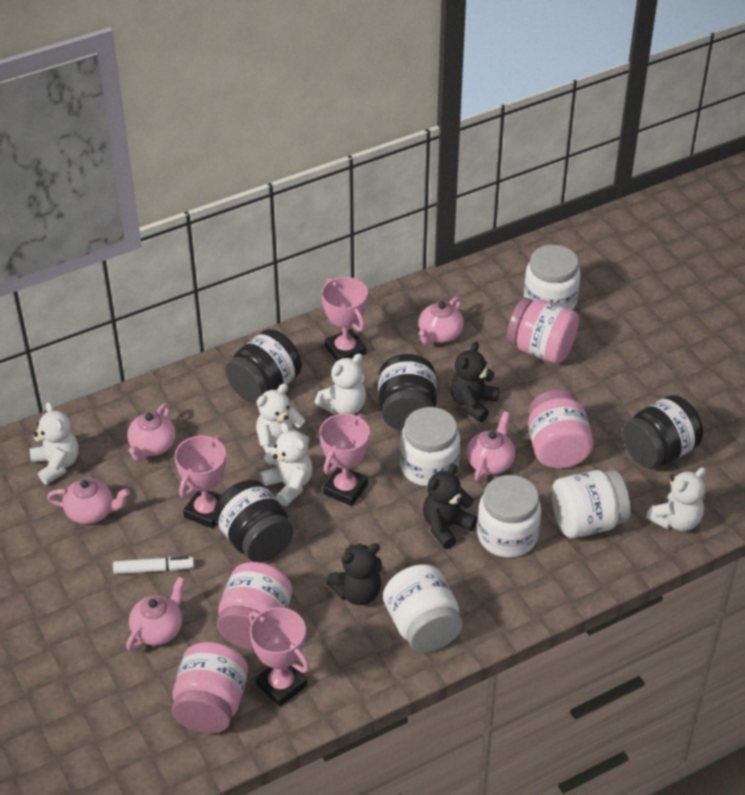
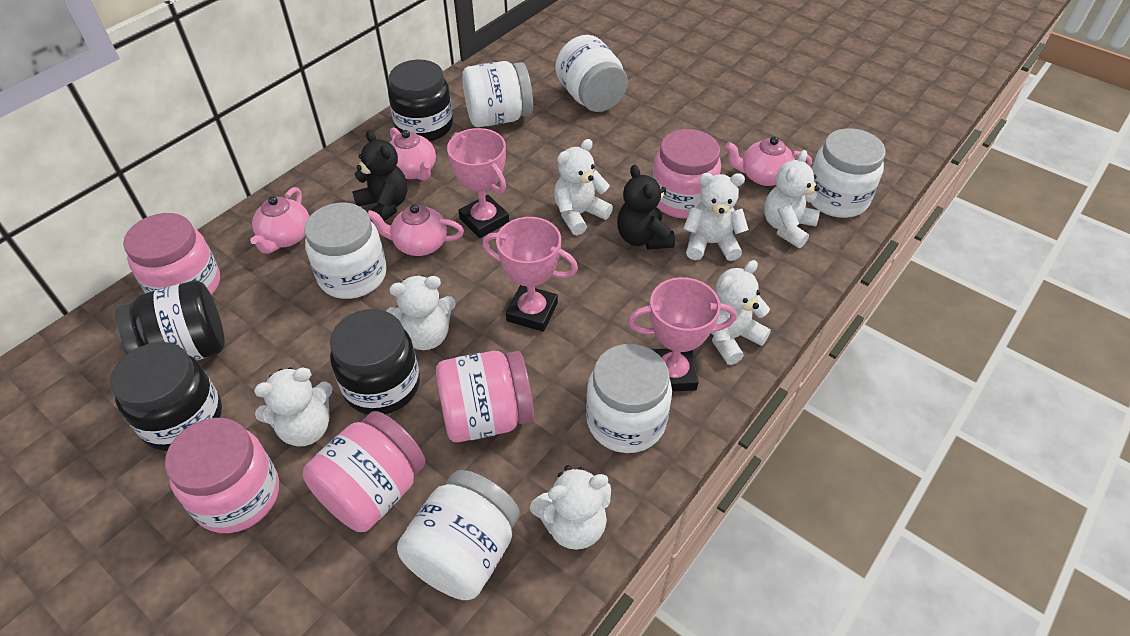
black teddy bear: 3 -> 2
pink jar: 4 -> 5
pink teapot: 5 -> 4
pink trophy: 4 -> 3
white jar: 5 -> 6
white marker: 1 -> 0
white teddy bear: 5 -> 7

